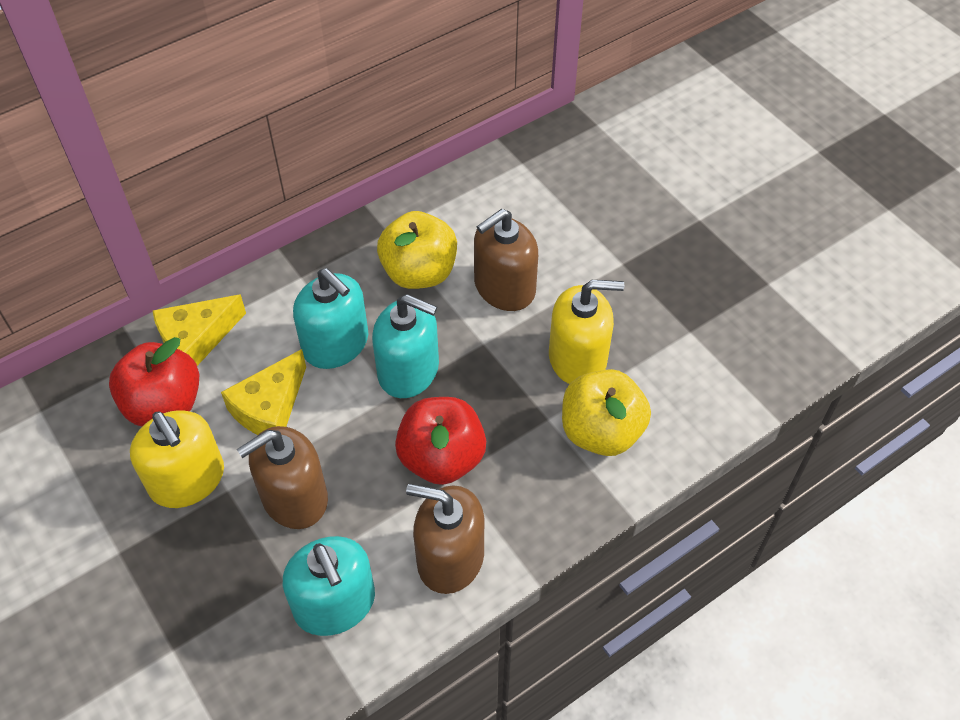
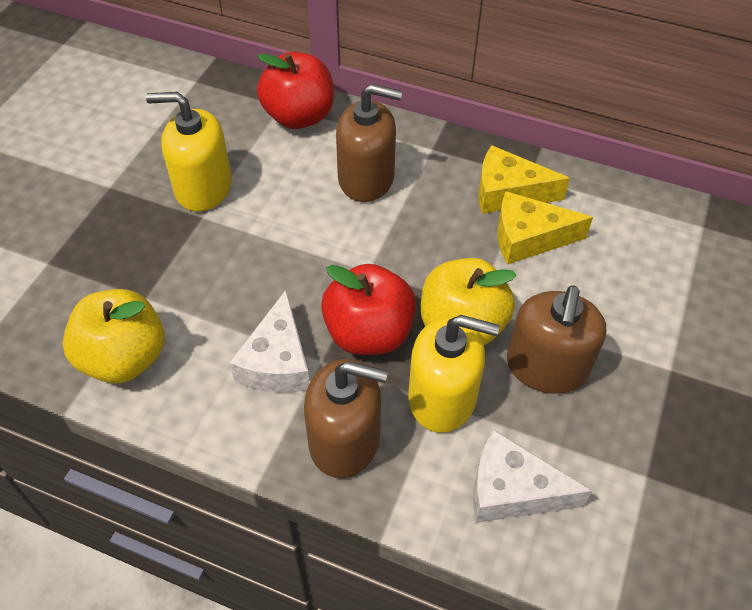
turquoise soap dispenser: 3 -> 0
white cheese: 0 -> 2

